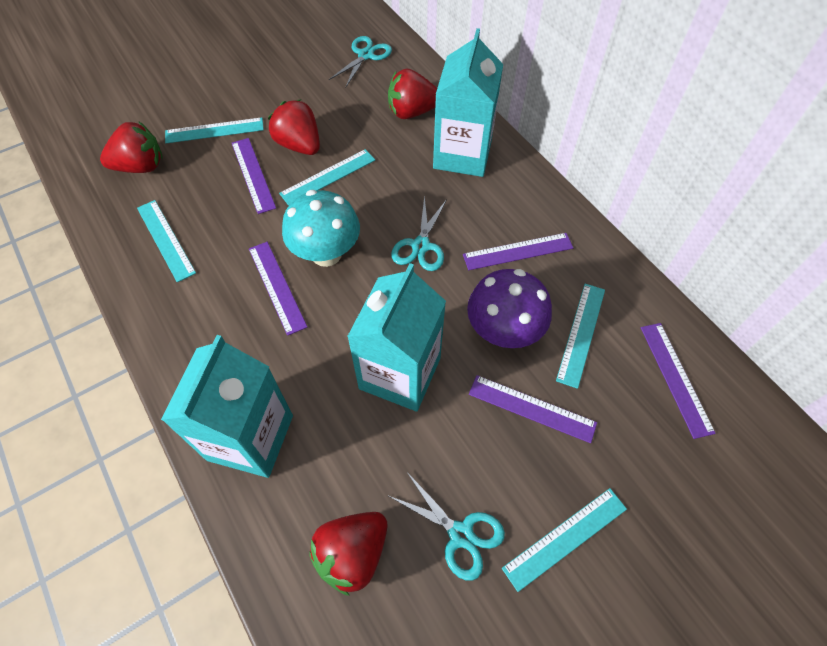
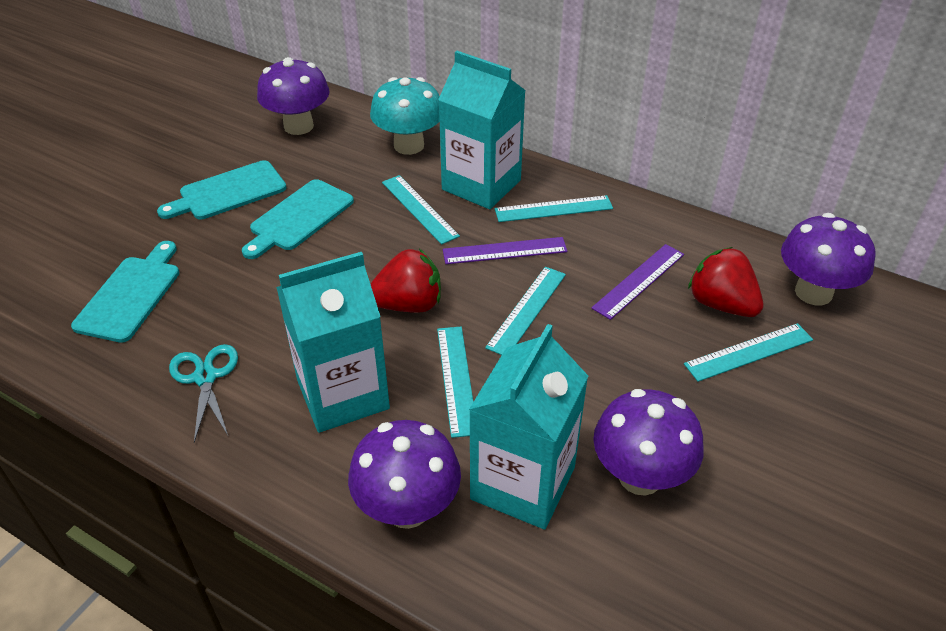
purple mushroom: 1 -> 4
purple ruler: 5 -> 2
red strawberry: 4 -> 2
turquoise cutting board: 0 -> 3
turquoise scissors: 3 -> 1

